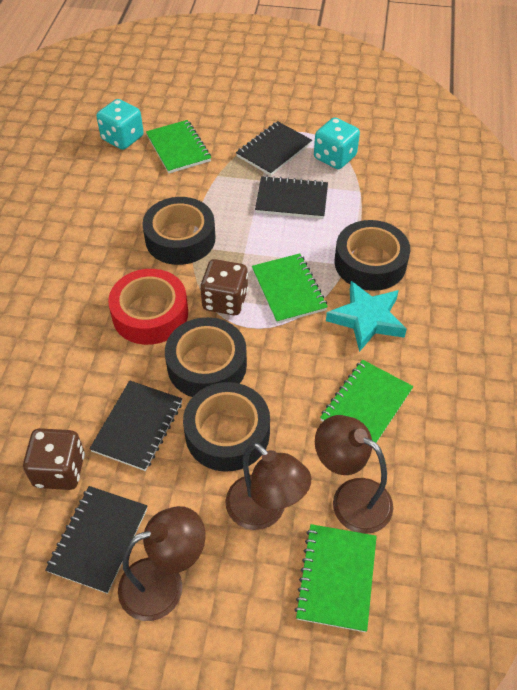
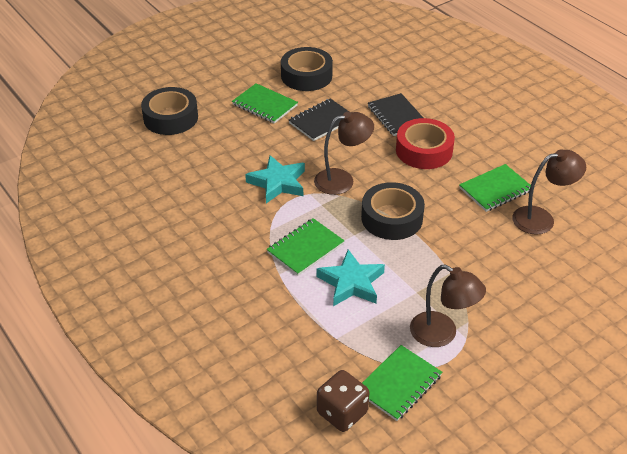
black notebook: 4 -> 2
black tape: 4 -> 3
brown dice: 2 -> 1
turquoise dice: 2 -> 0
turquoise star: 1 -> 2

